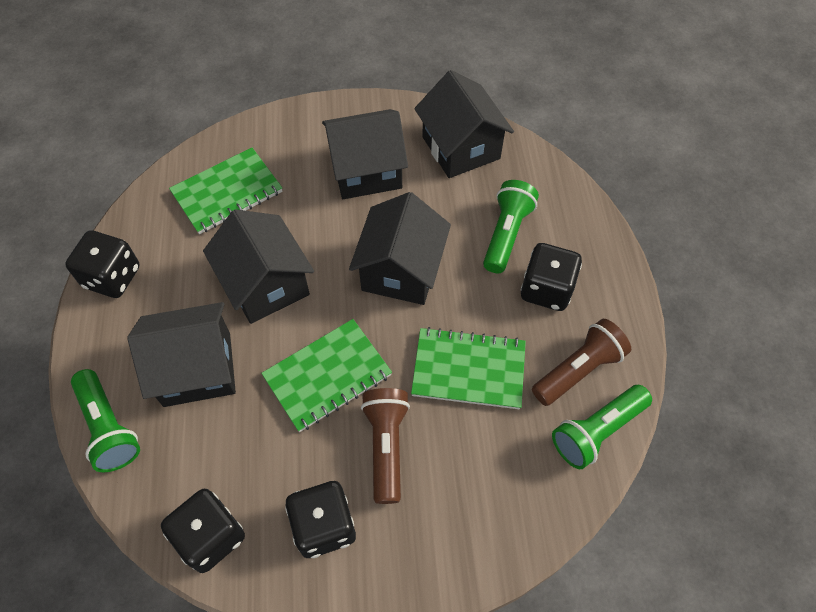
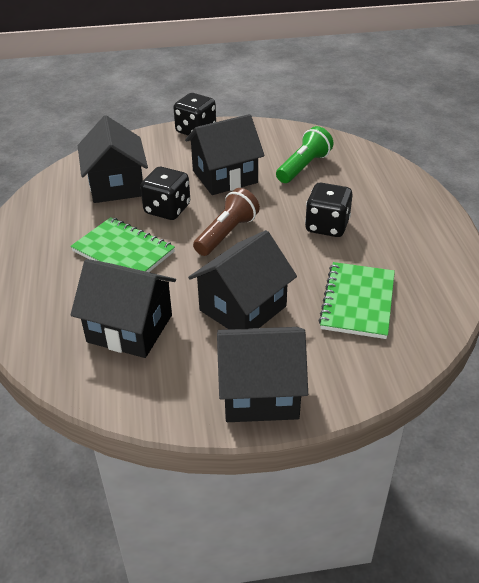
black dice: 4 -> 3
brown flashlight: 2 -> 1
green flashlight: 3 -> 1
green notebook: 3 -> 2

